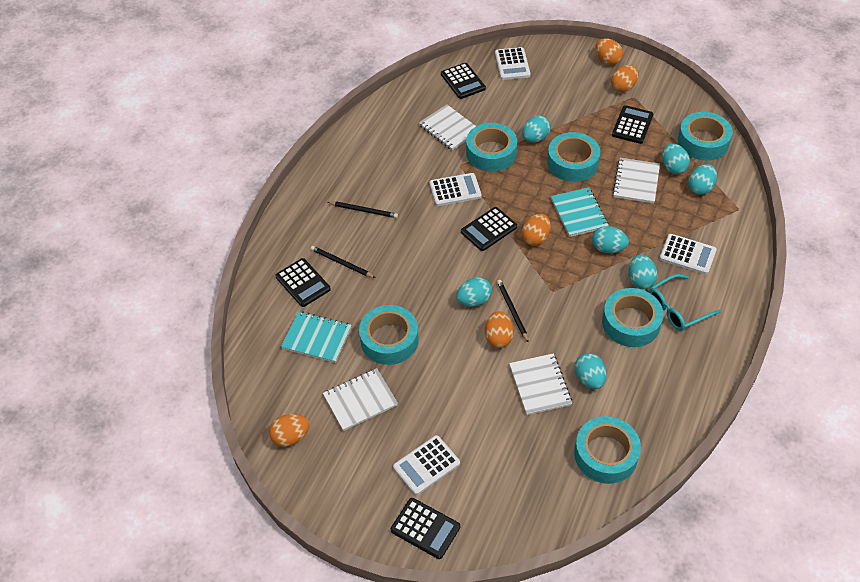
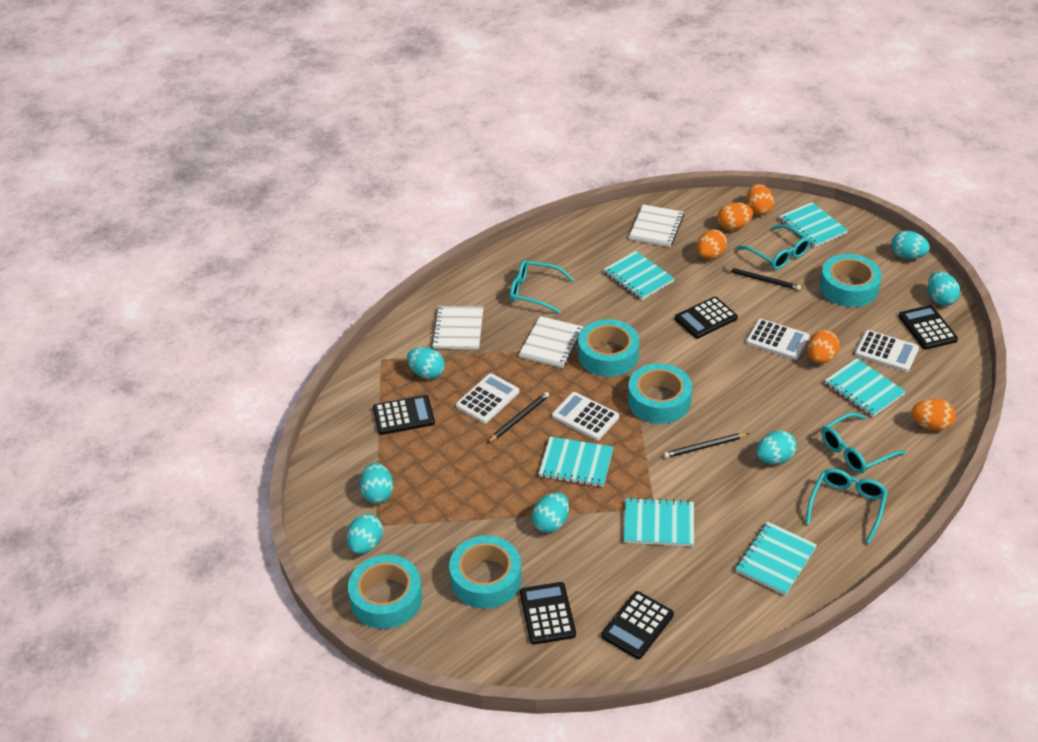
turquoise glasses: 1 -> 4
turquoise notebook: 2 -> 6
turquoise tape: 6 -> 5
white notebook: 4 -> 3

